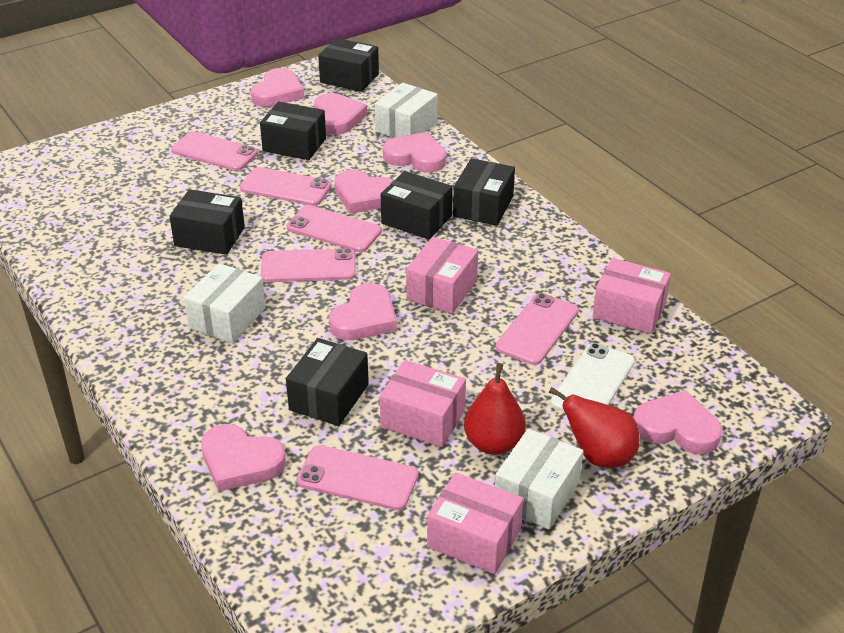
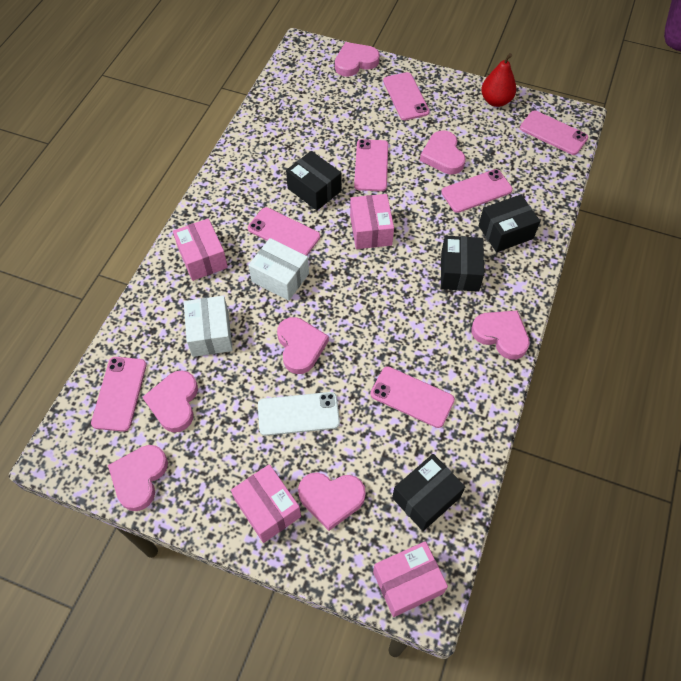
black box: 6 -> 4
pink phone: 6 -> 7
red pear: 2 -> 1
white box: 3 -> 2

